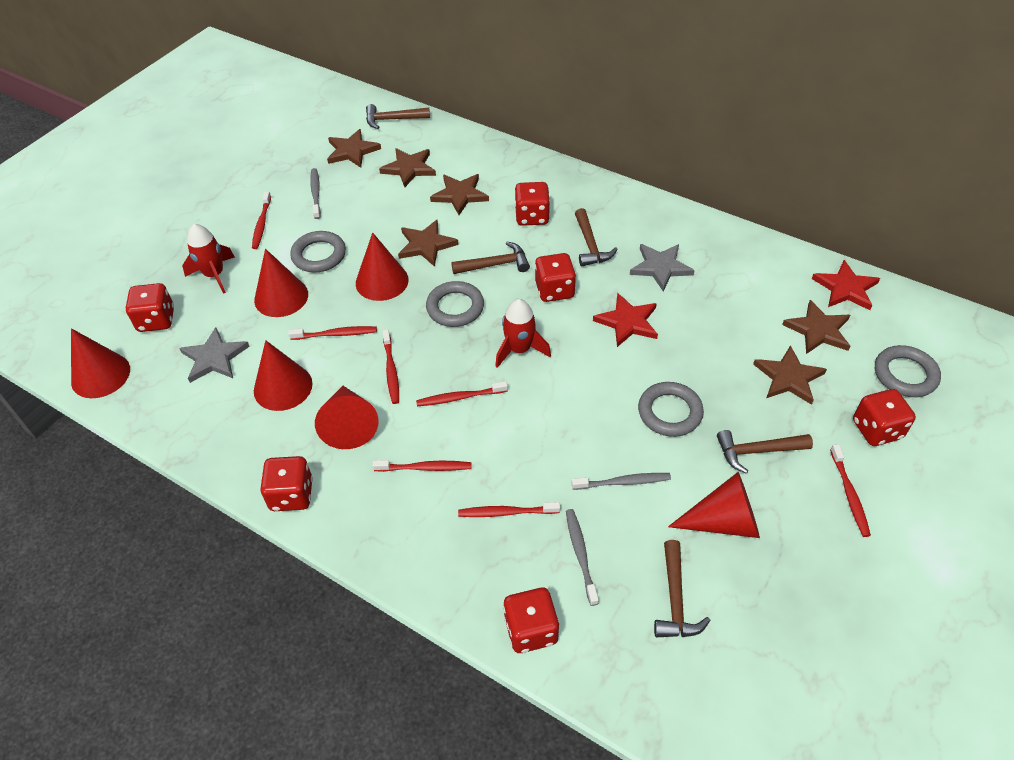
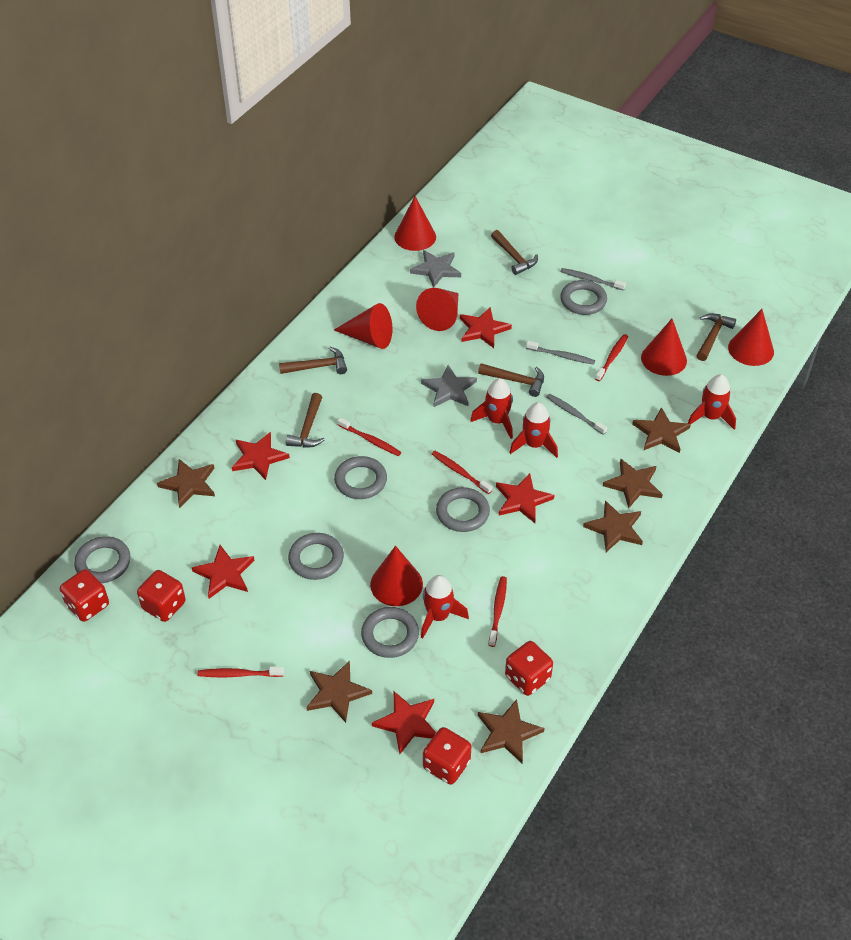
grey ring: 4 -> 6
red dice: 6 -> 4
red rocket: 2 -> 4
red star: 2 -> 5
red toothbrush: 7 -> 5

